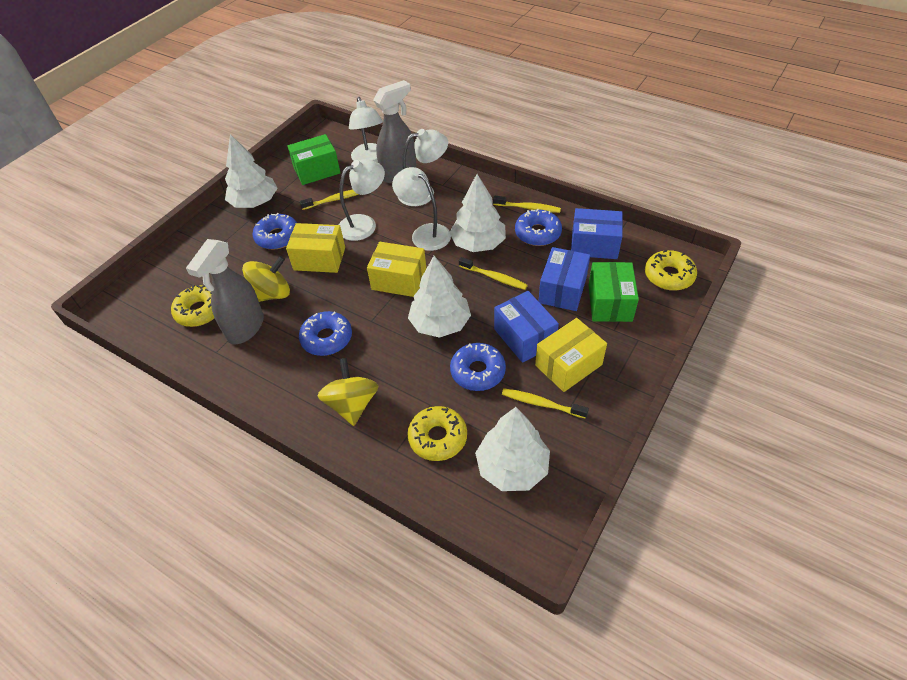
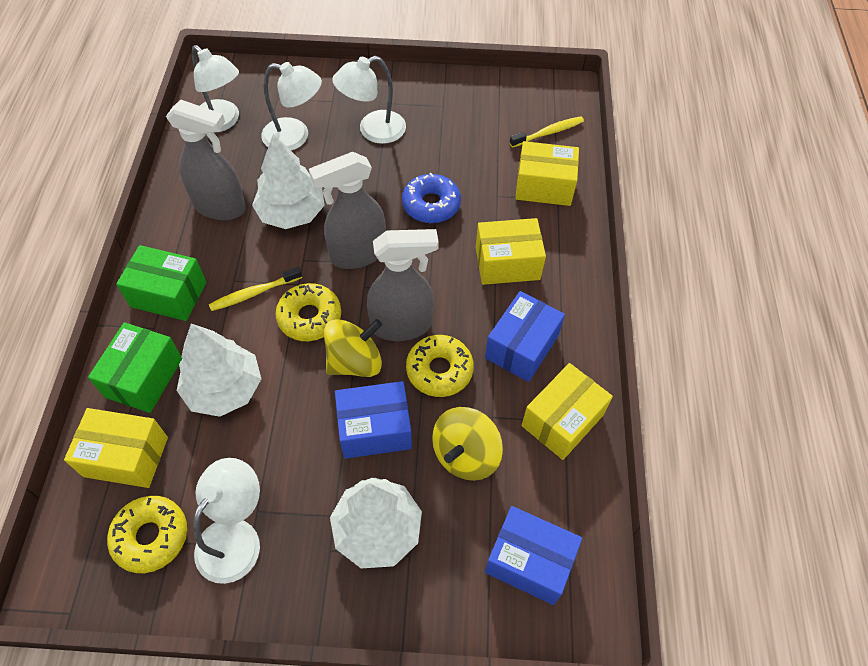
blue donut: 4 -> 1
grey spray bottle: 2 -> 3
white tree: 4 -> 3
yellow box: 3 -> 4
yellow toothbrush: 4 -> 2

